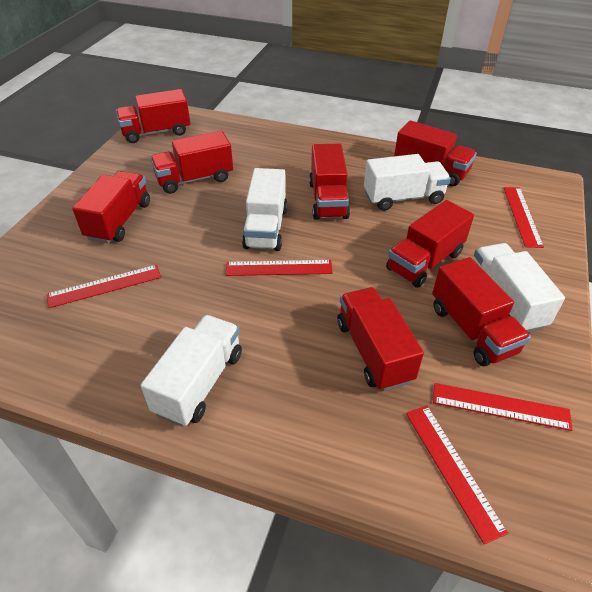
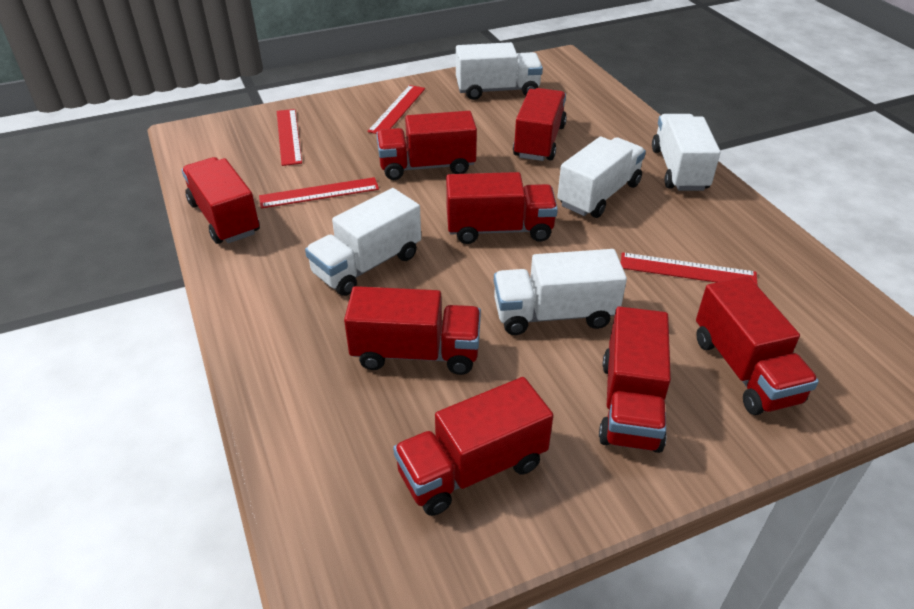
red ruler: 5 -> 4
white truck: 4 -> 5

